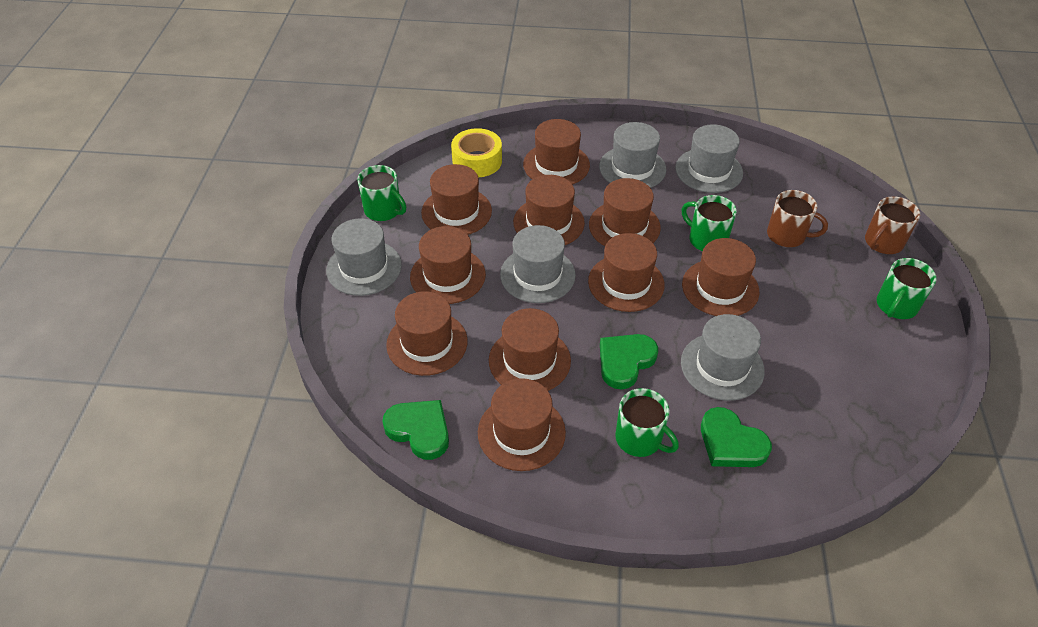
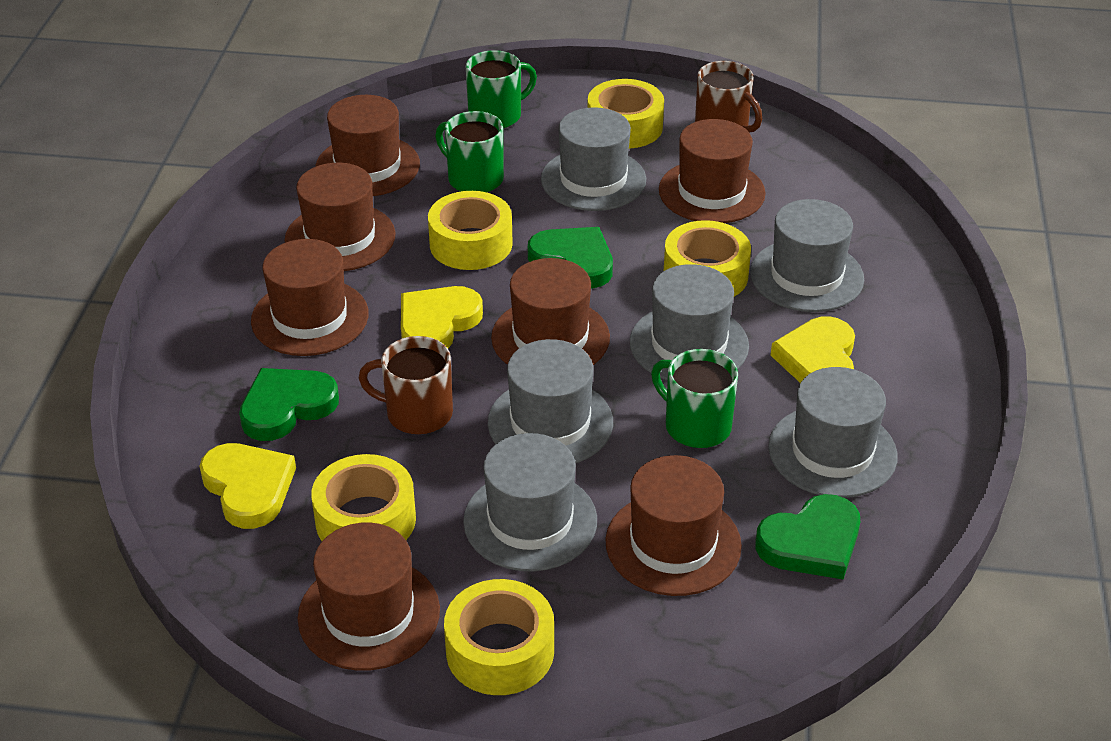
brown hat: 10 -> 7
green mug: 4 -> 3
grey hat: 5 -> 6
yellow heart: 0 -> 3
yellow tape: 1 -> 5

